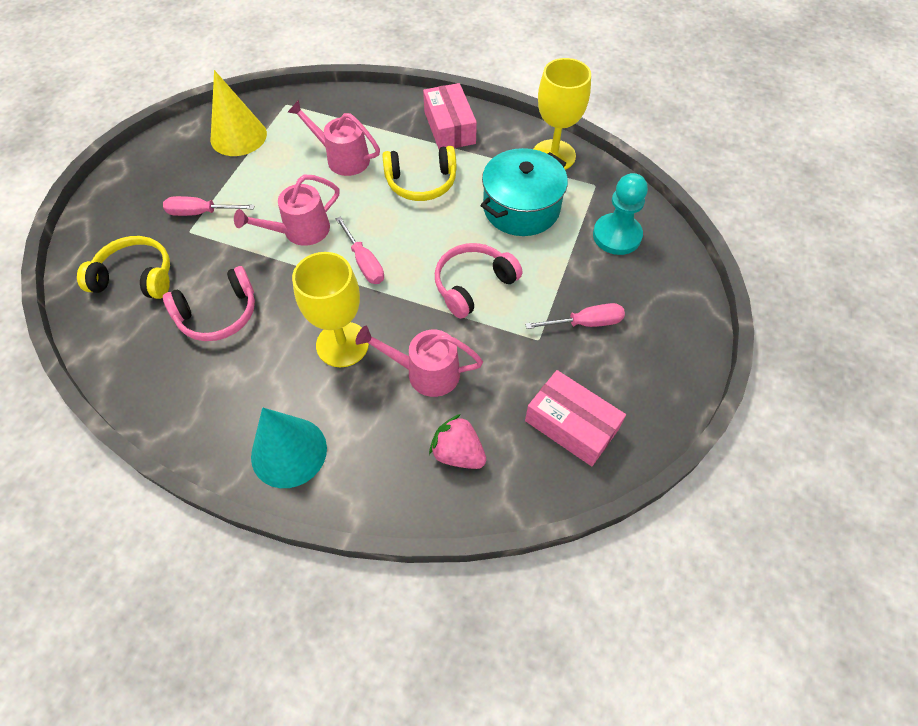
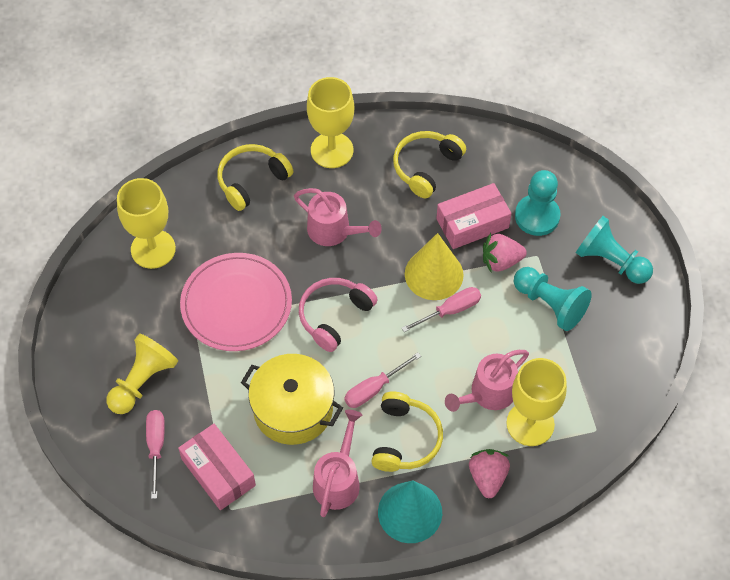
pink headphones: 2 -> 1
pink plate: 0 -> 1
pink strawberry: 1 -> 2
turquoise pawn: 1 -> 3
turquoise pot: 1 -> 0
yellow goblet: 2 -> 3
yellow headphones: 2 -> 3
yellow pawn: 0 -> 1
yellow pot: 0 -> 1

